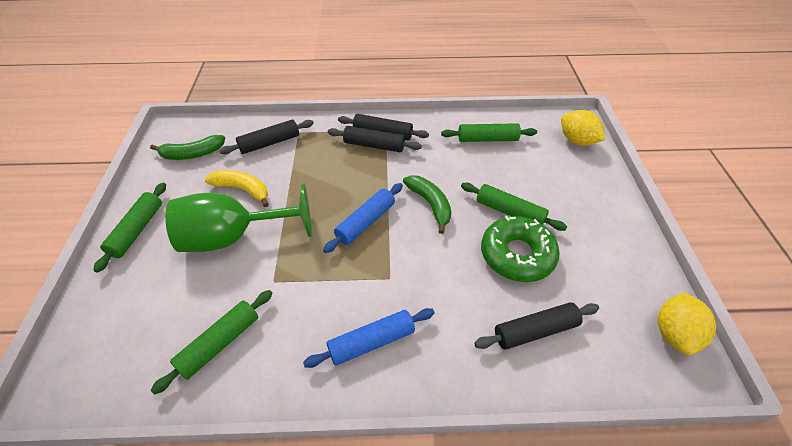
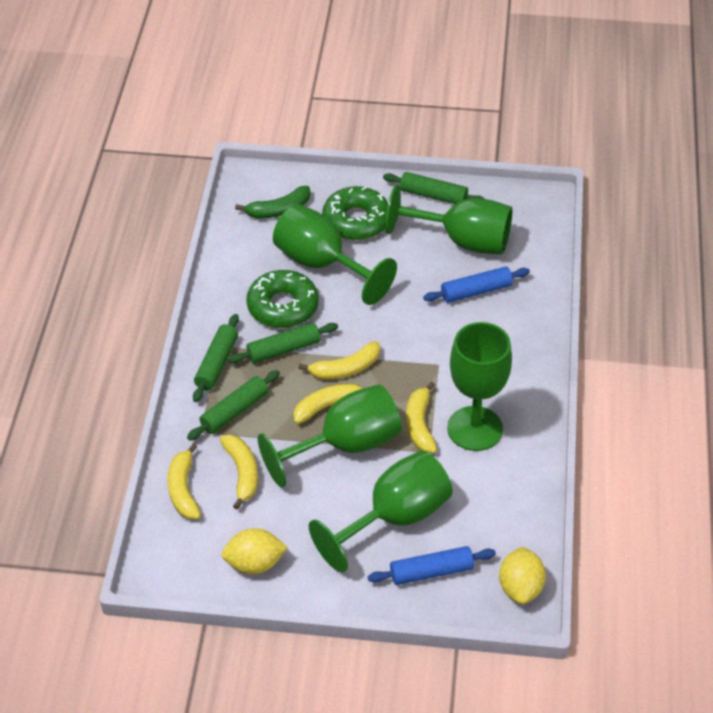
black rolling pin: 4 -> 0
green banana: 2 -> 1
green donut: 1 -> 2
green goblet: 1 -> 5
yellow banana: 1 -> 5

